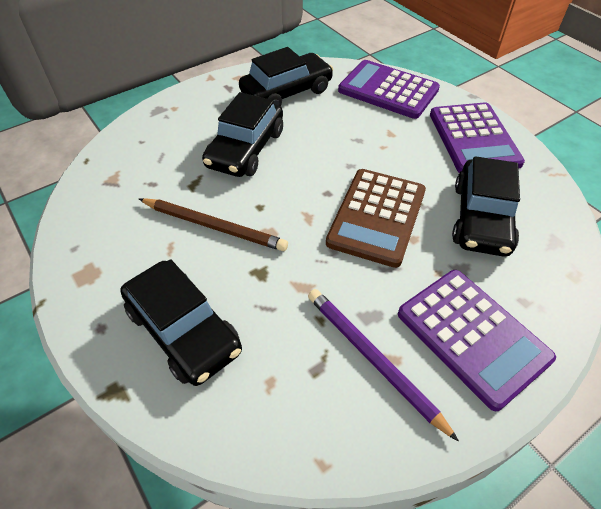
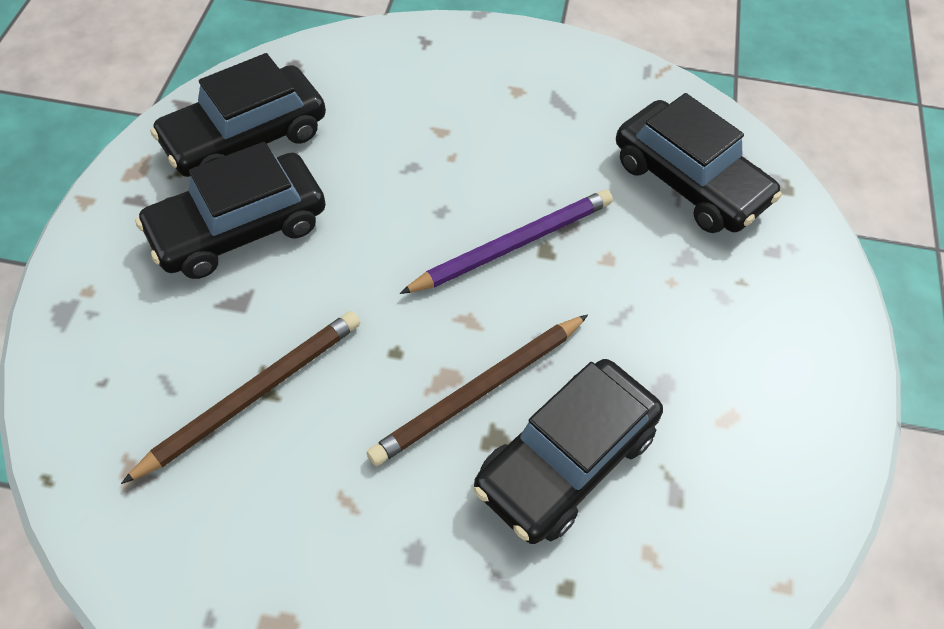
brown calculator: 1 -> 0
brown pencil: 1 -> 2
purple calculator: 3 -> 0

